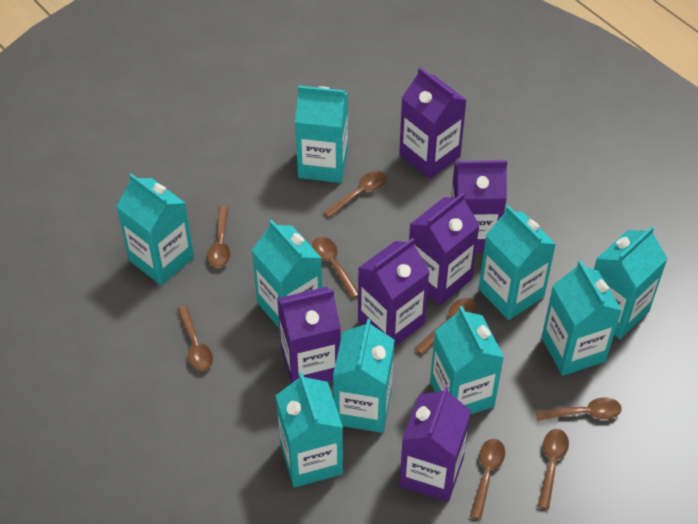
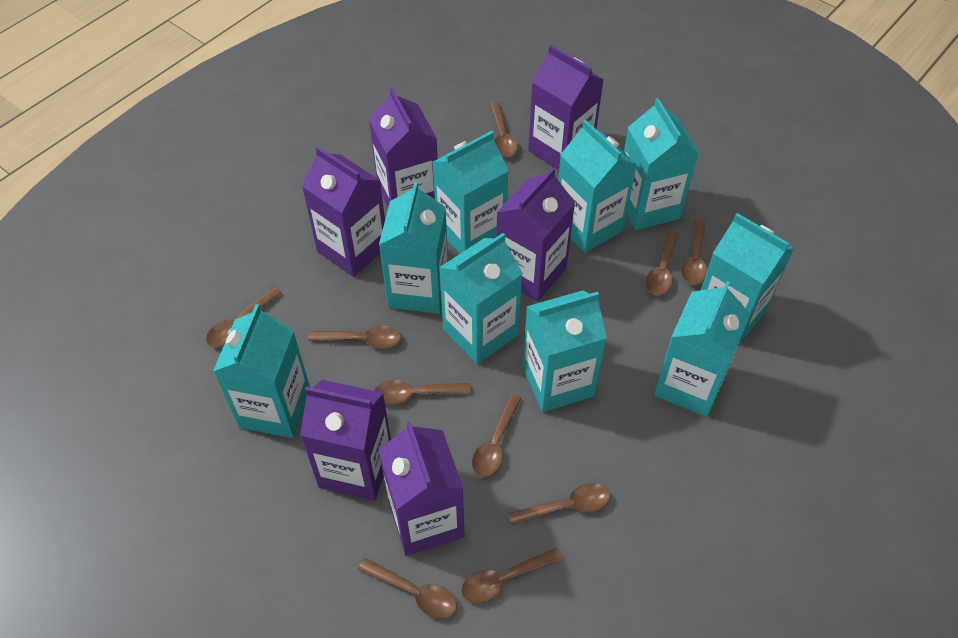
brown spoon: 8 -> 10

